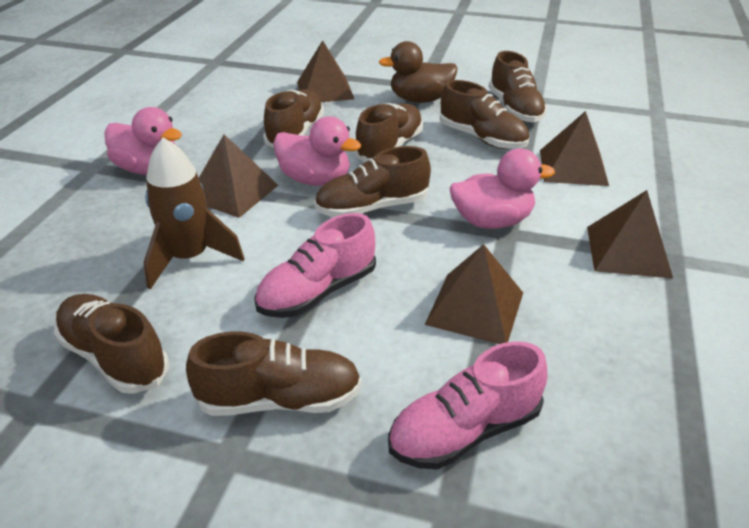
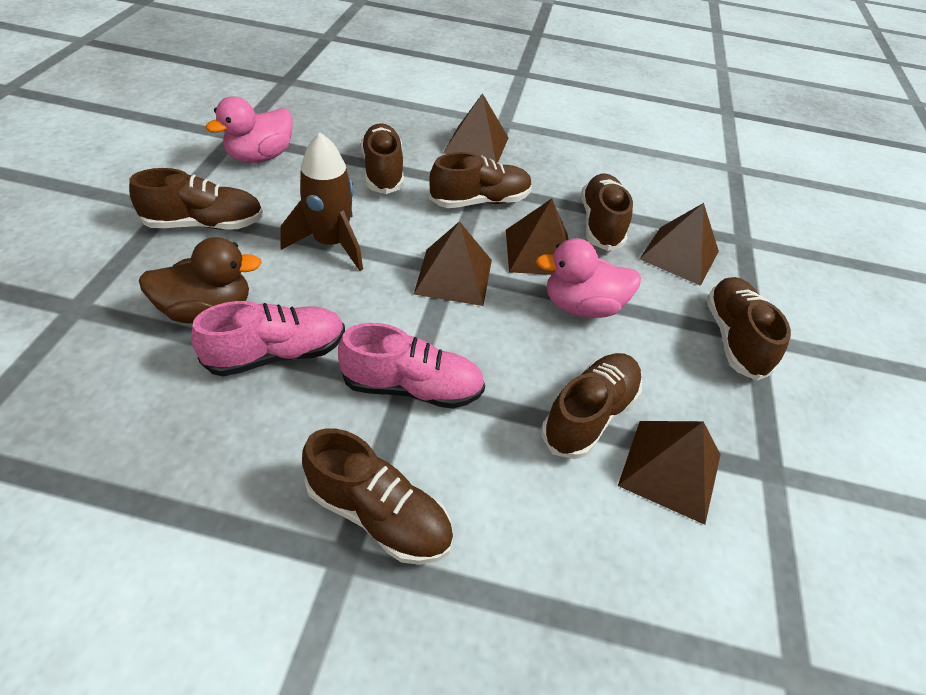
pink duck: 3 -> 2

